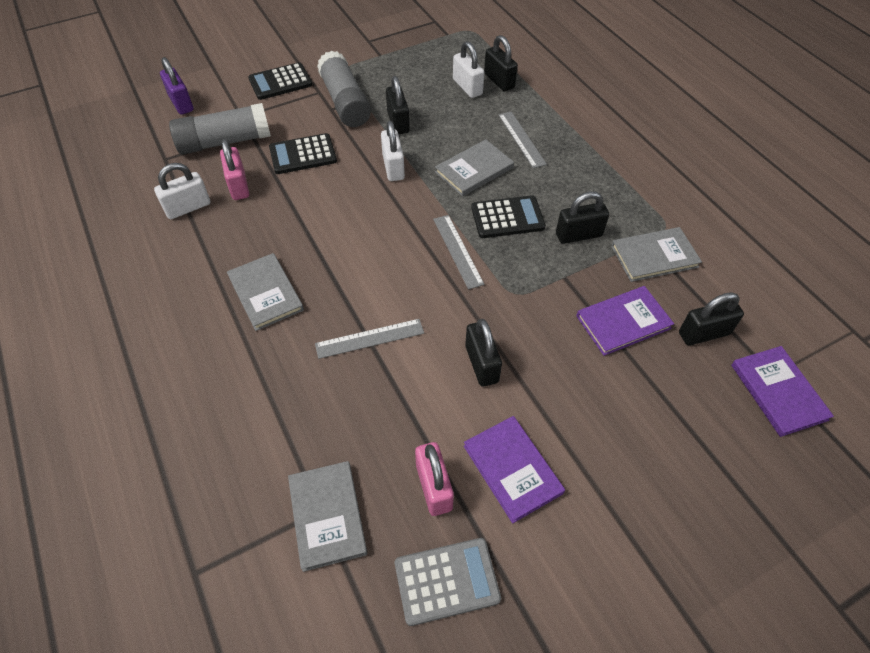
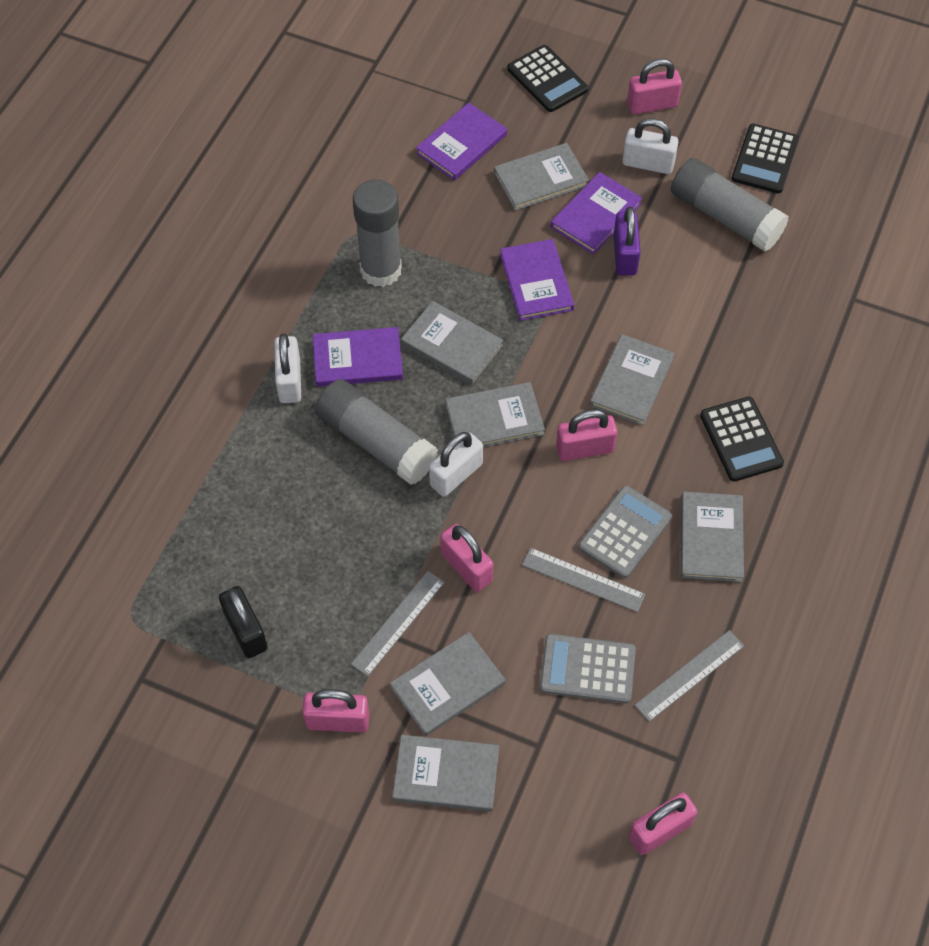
black padlock: 5 -> 1
grey book: 4 -> 7
grey calculator: 1 -> 2
grey glue stick: 2 -> 3
pink padlock: 2 -> 5
purple book: 3 -> 4

